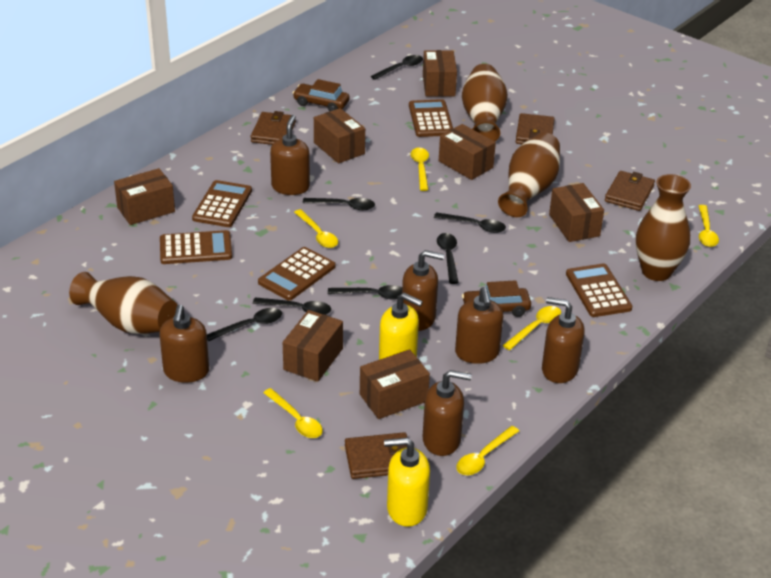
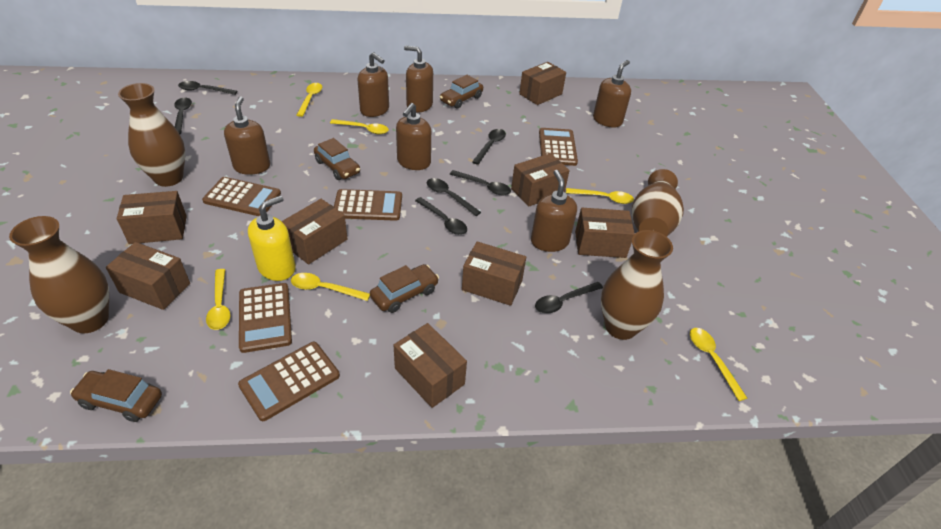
brown box: 7 -> 8
brown car: 2 -> 4
brown wallet: 4 -> 0
yellow soap dispenser: 2 -> 1

